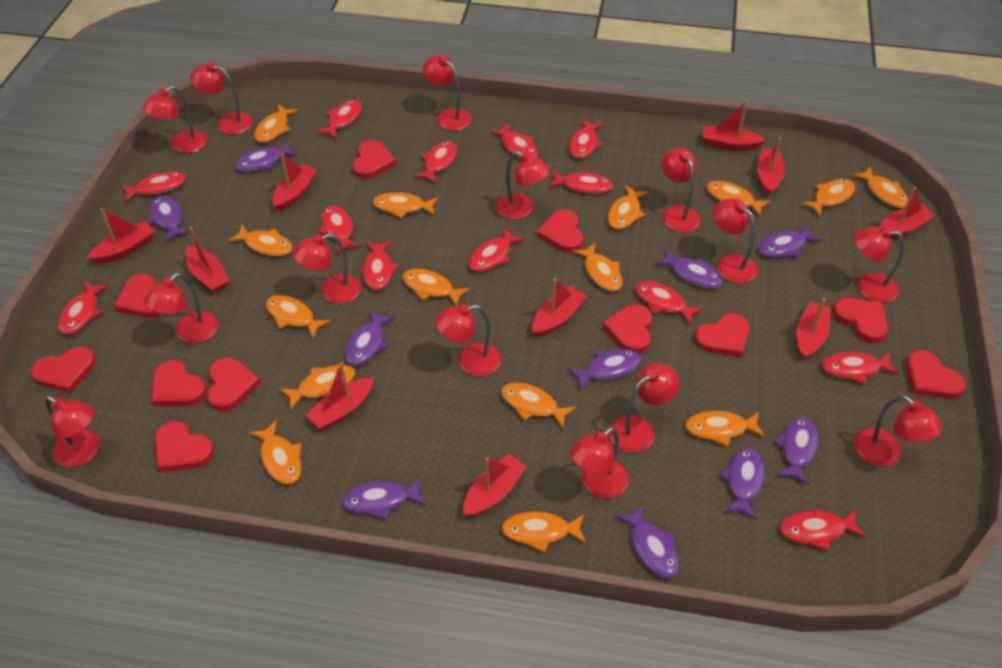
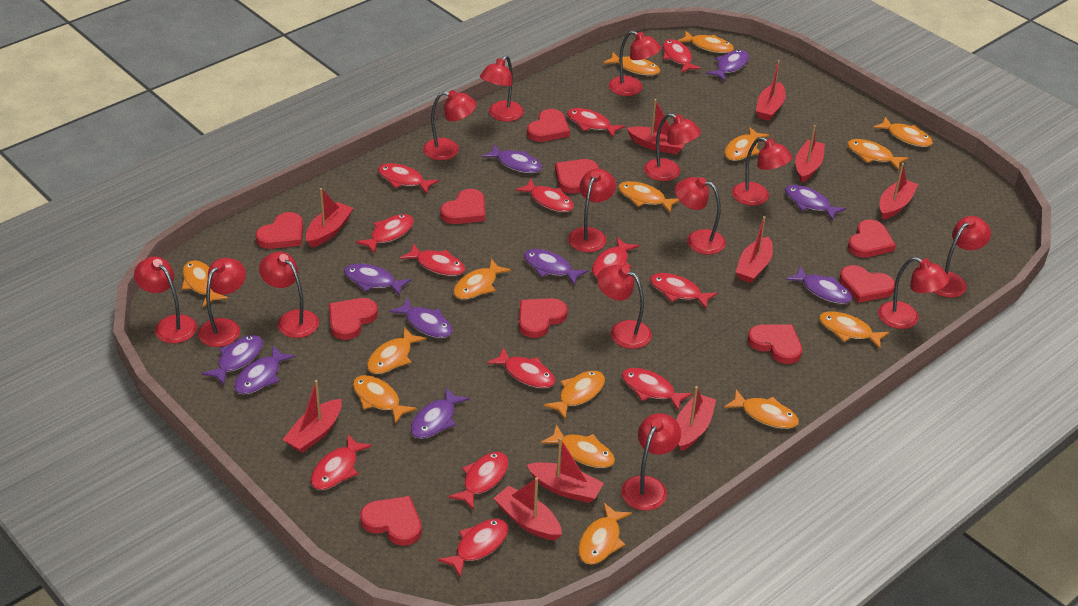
red heart: 11 -> 10

